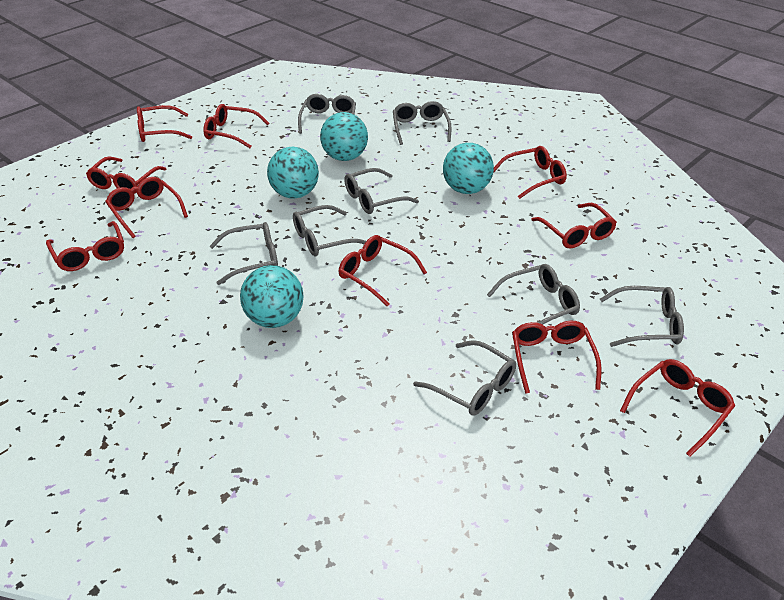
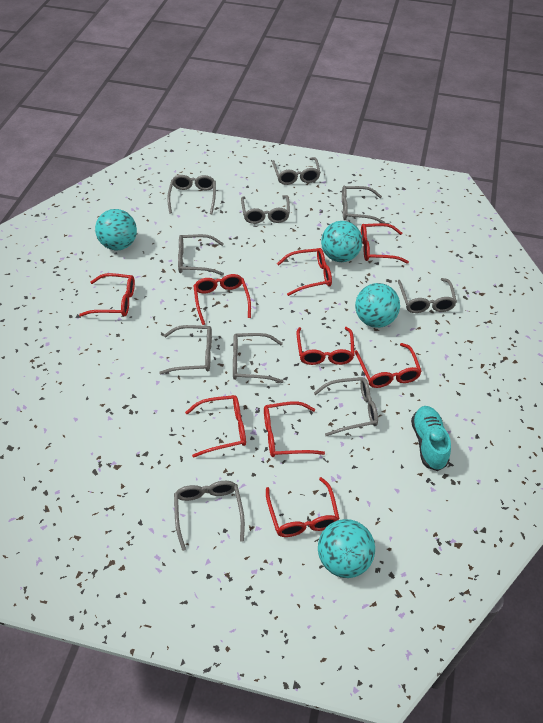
grey glasses: 8 -> 10
red glasses: 10 -> 9
turquoise shoe: 0 -> 1

